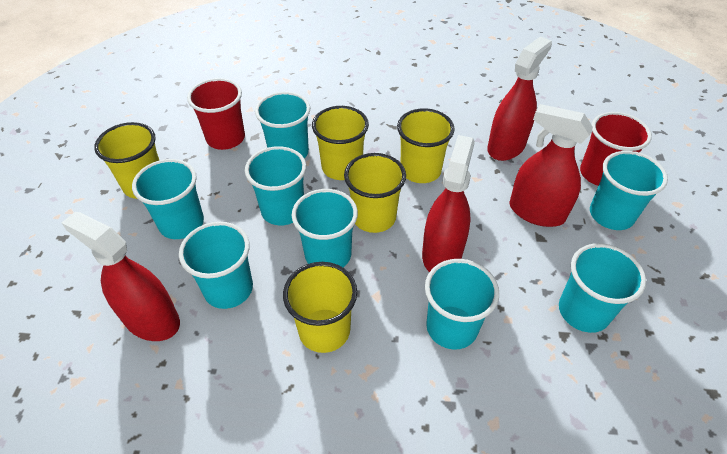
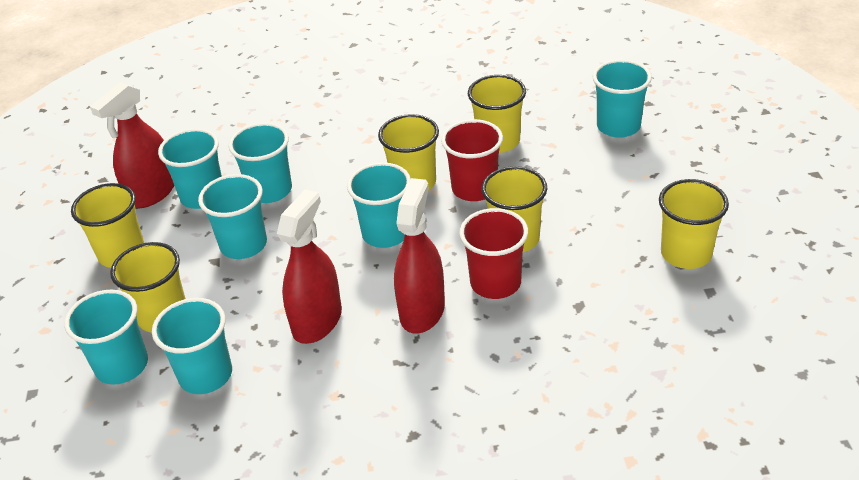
red spray bottle: 4 -> 3
turquoise cup: 8 -> 7
yellow cup: 5 -> 6

